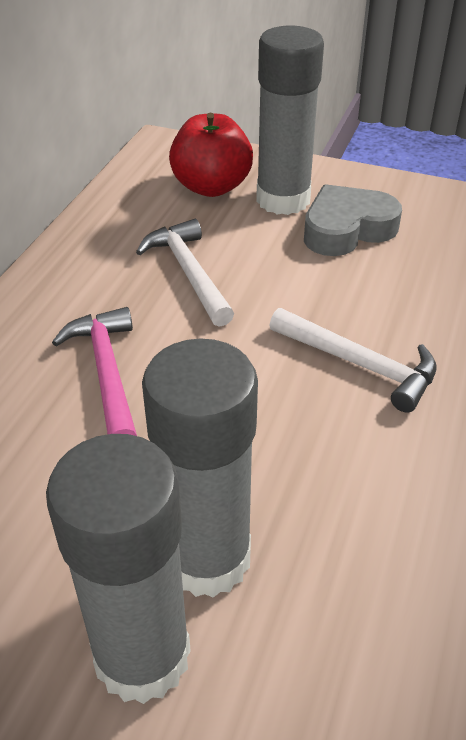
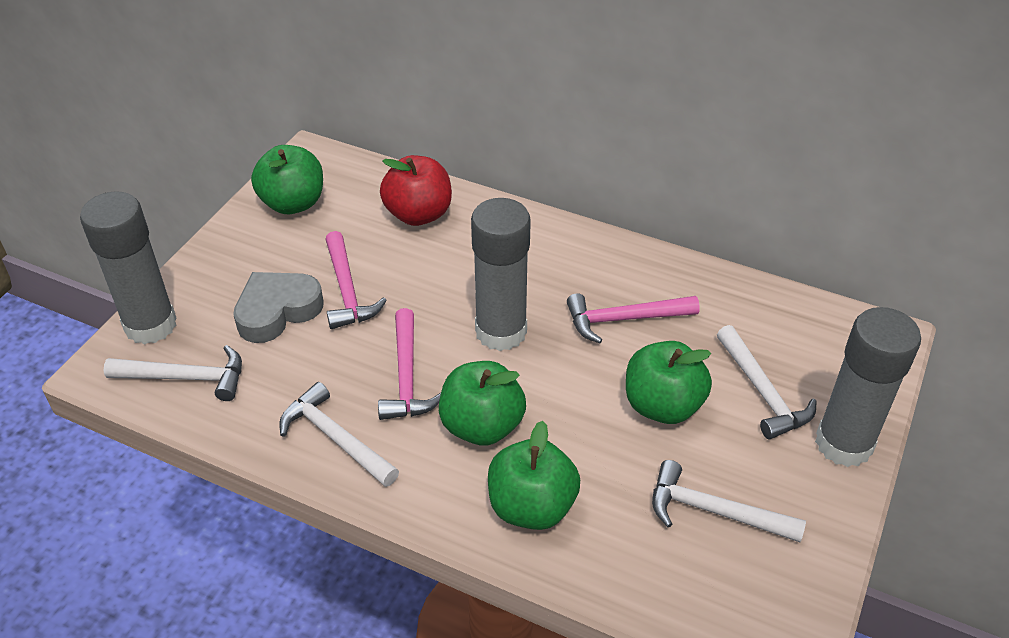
green apple: 0 -> 4
pink hammer: 1 -> 3
white hammer: 2 -> 4

